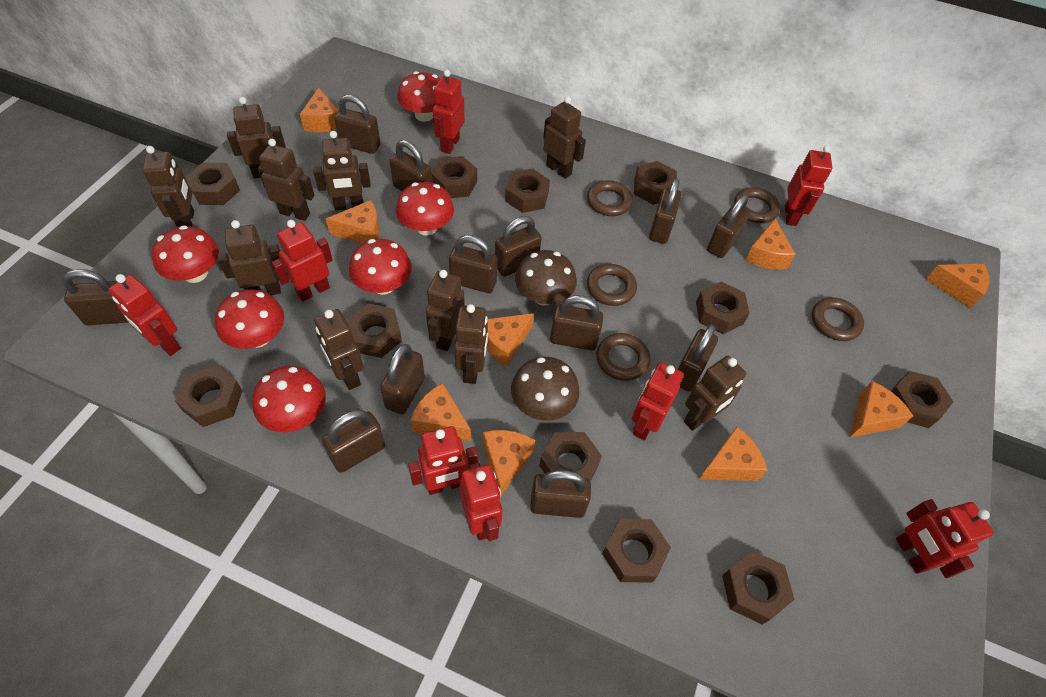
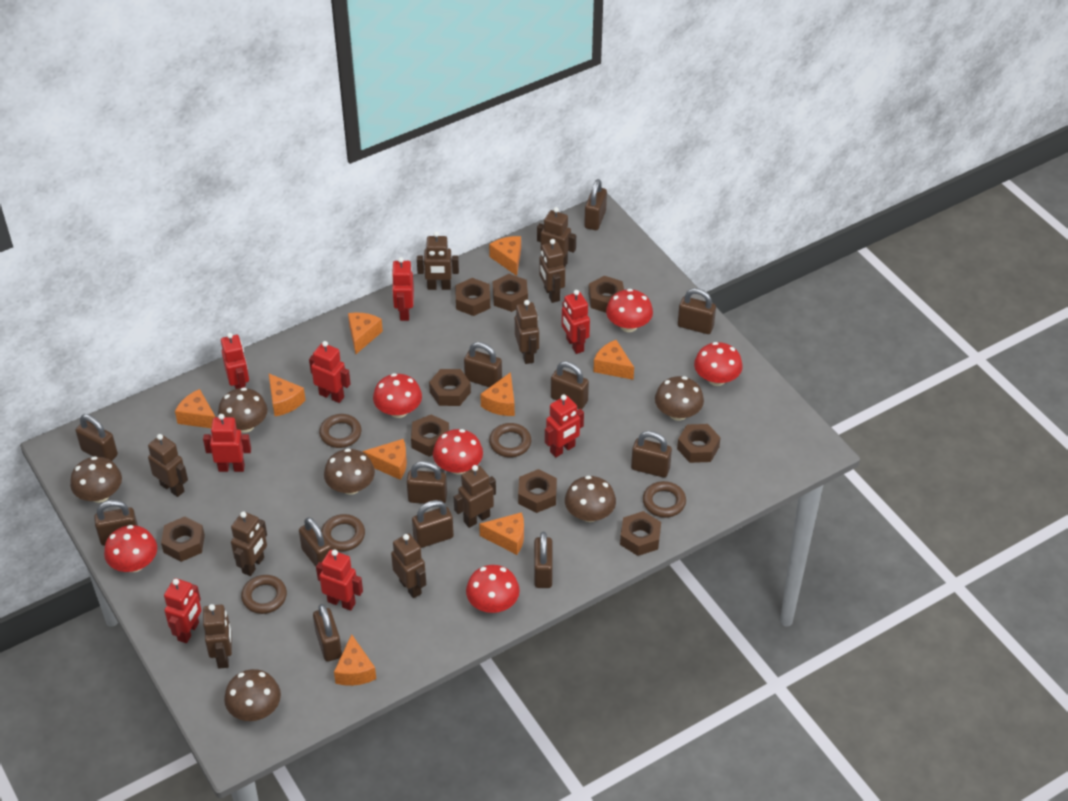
brown mushroom: 2 -> 6
brown nut: 11 -> 9
brown robot: 10 -> 9

